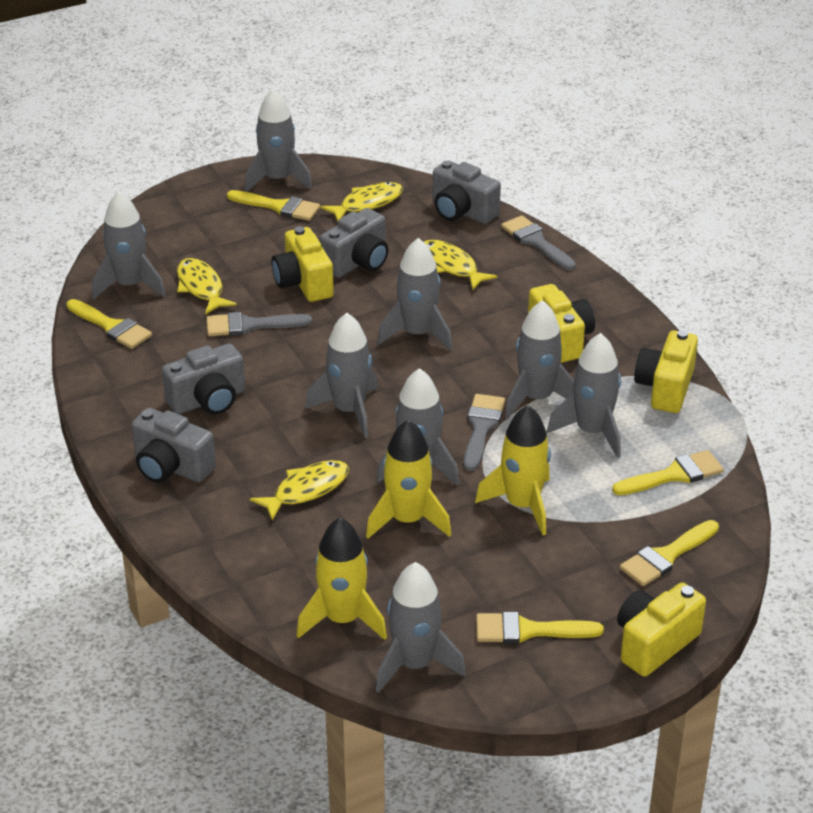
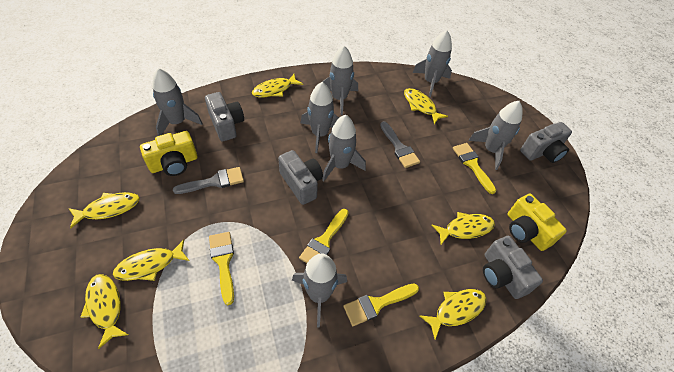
grey brush: 3 -> 2
grey rocket: 8 -> 7
yellow brush: 5 -> 4
yellow camera: 4 -> 2
yellow fish: 4 -> 7
yellow rocket: 3 -> 0

